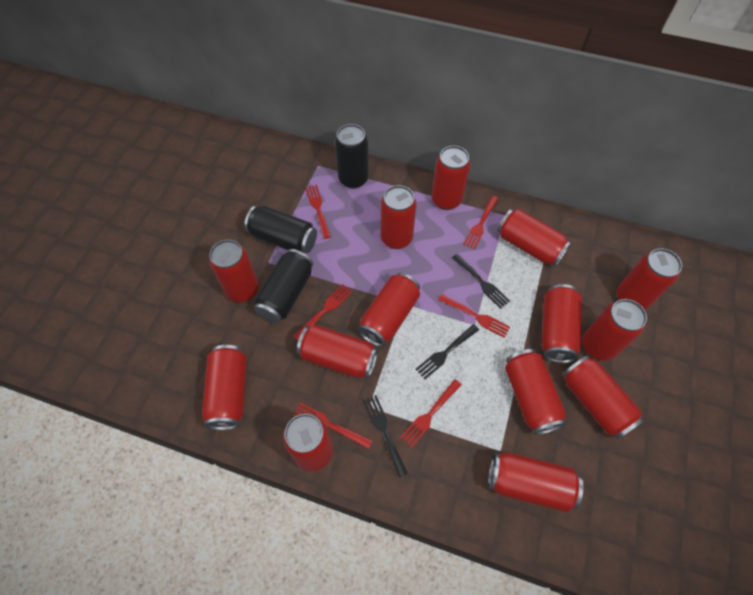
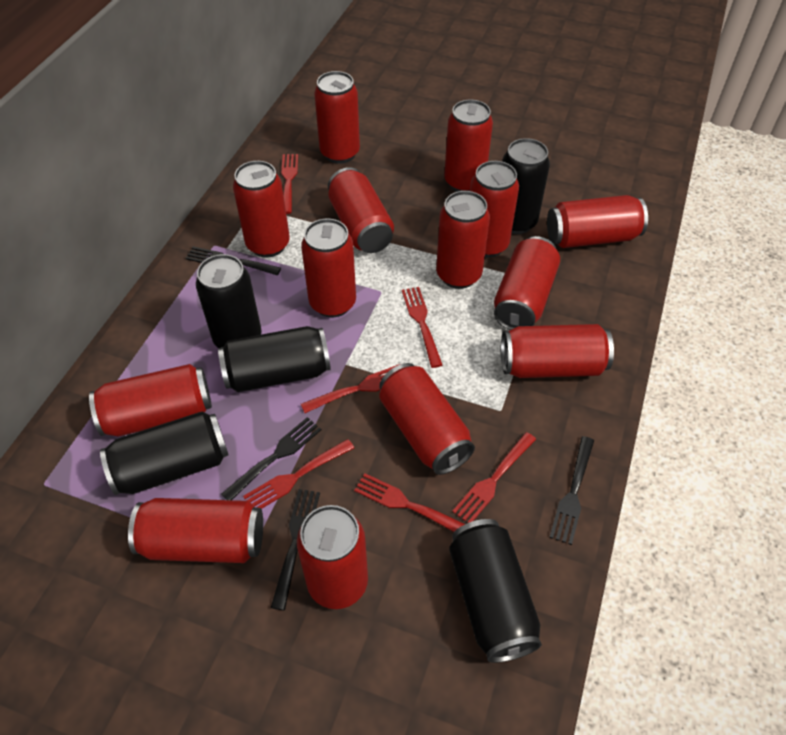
black can: 3 -> 5
black fork: 3 -> 4

